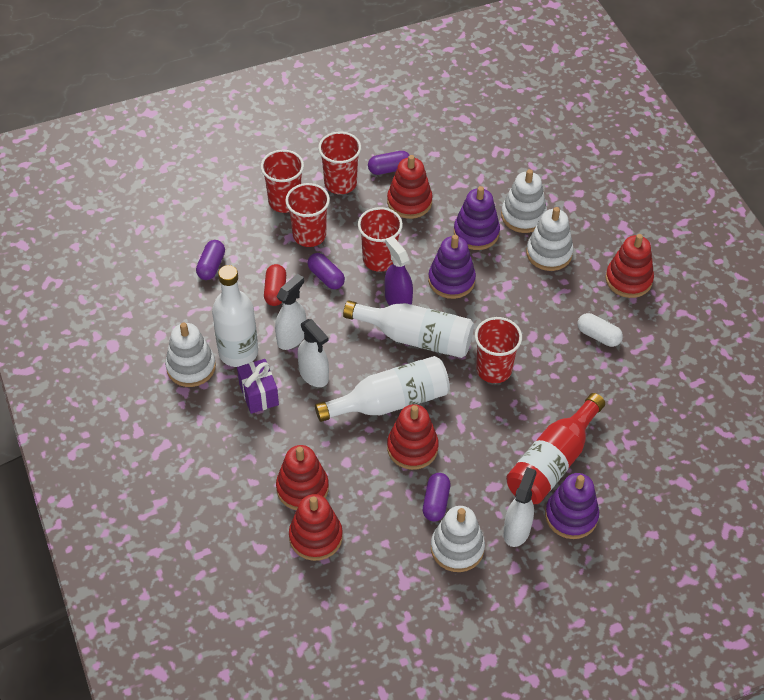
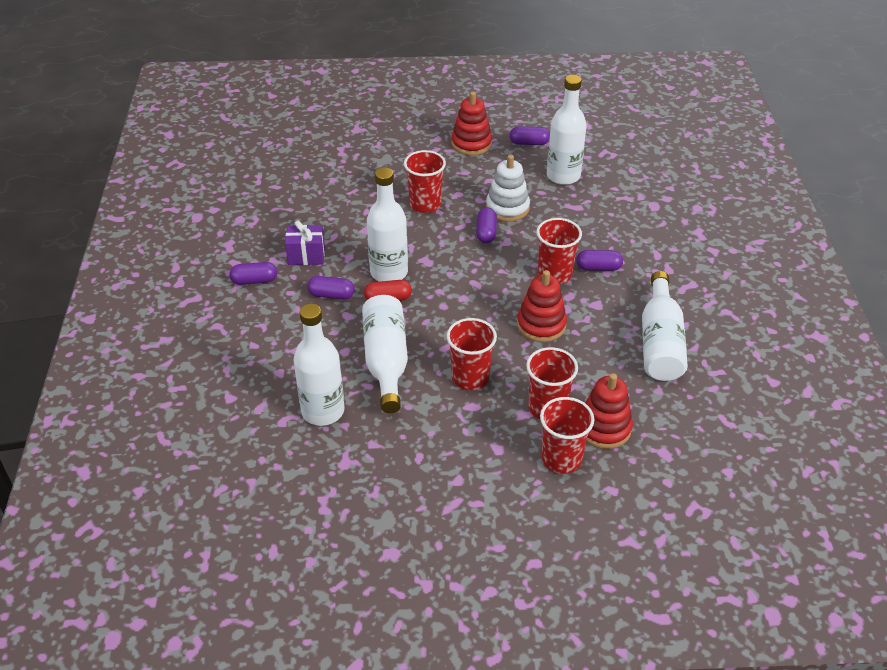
purple capsule: 4 -> 5
purple spray bottle: 1 -> 0
purple stacking toy: 3 -> 0
red bottle: 1 -> 0
red stacking toy: 5 -> 3
white bottle: 3 -> 5
white capsule: 1 -> 0
white spray bottle: 3 -> 0
white stacking toy: 4 -> 1

